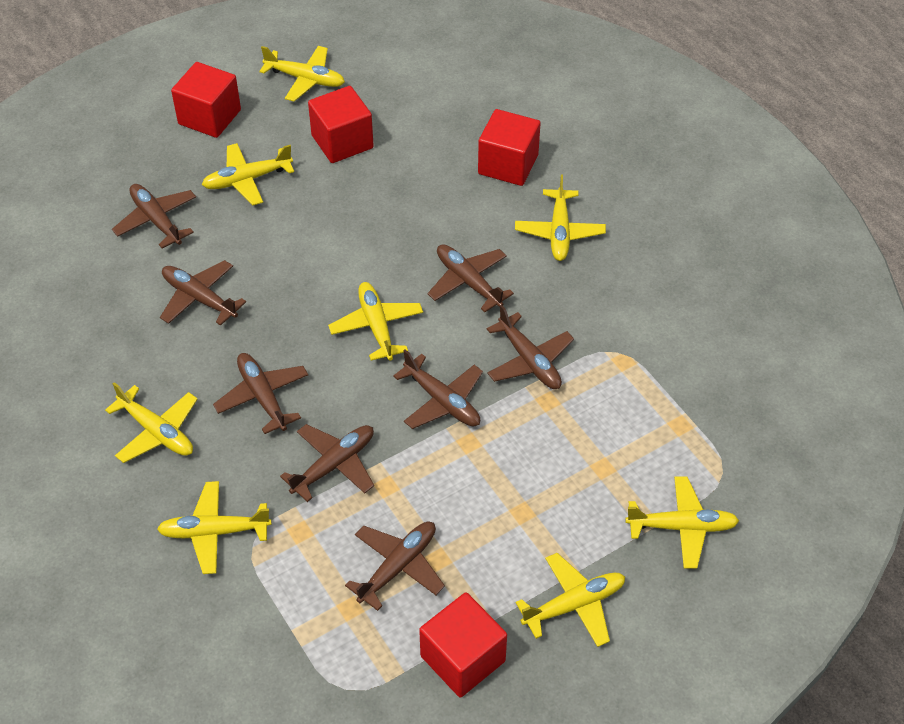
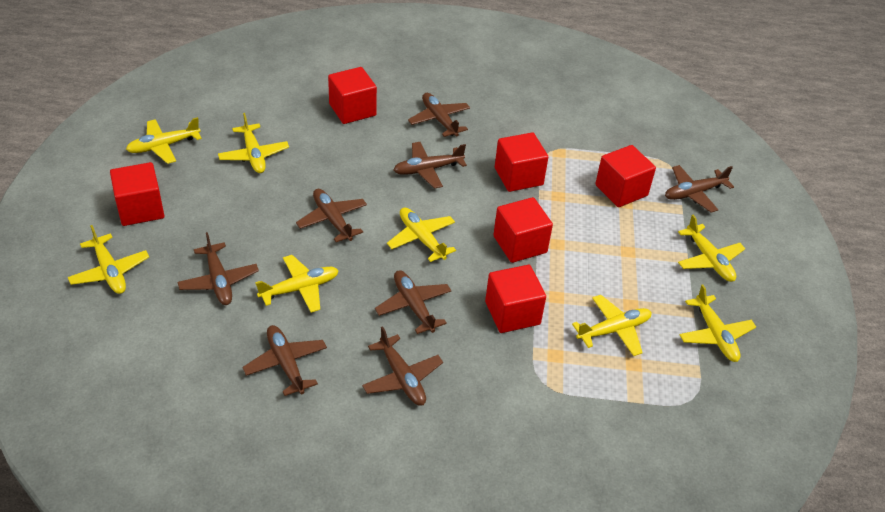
red cube: 4 -> 6

